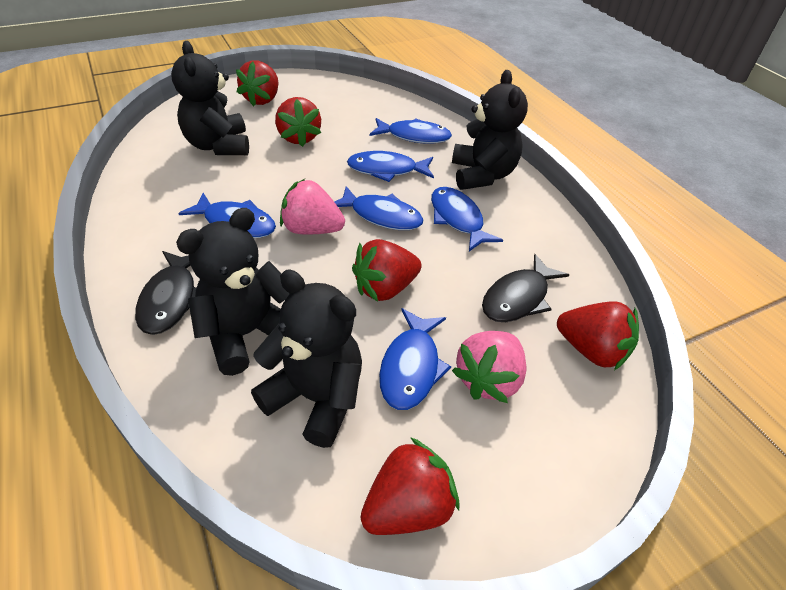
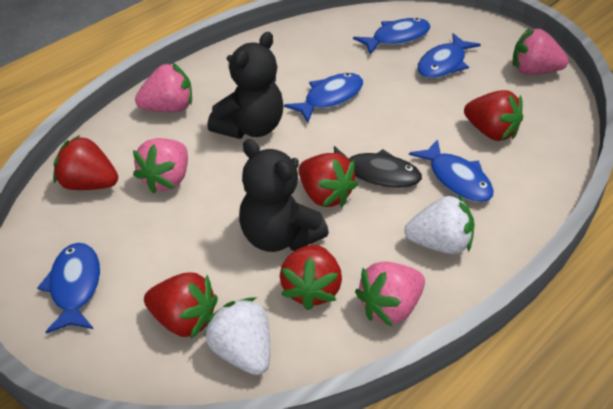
black fish: 2 -> 1
black teddy bear: 4 -> 2
blue fish: 6 -> 5
pink strawberry: 2 -> 4
white strawberry: 0 -> 2

